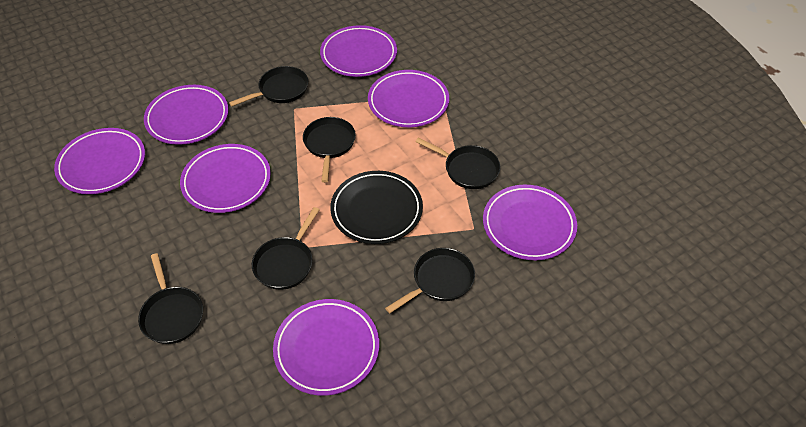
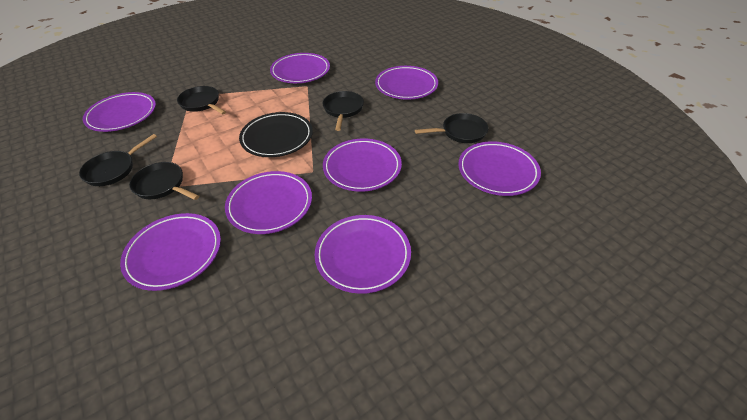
black pan: 6 -> 5
purple plate: 7 -> 8

